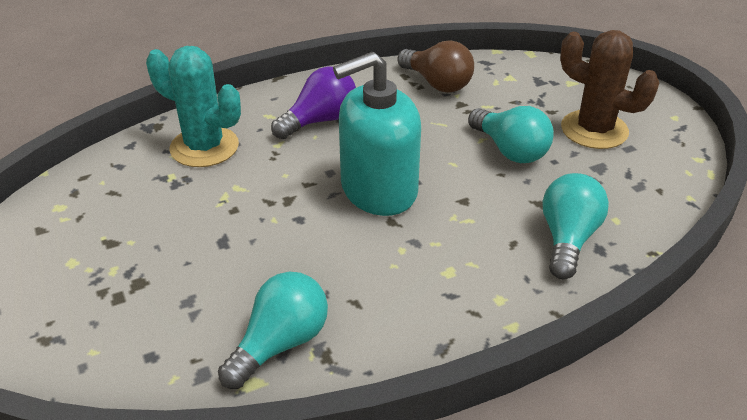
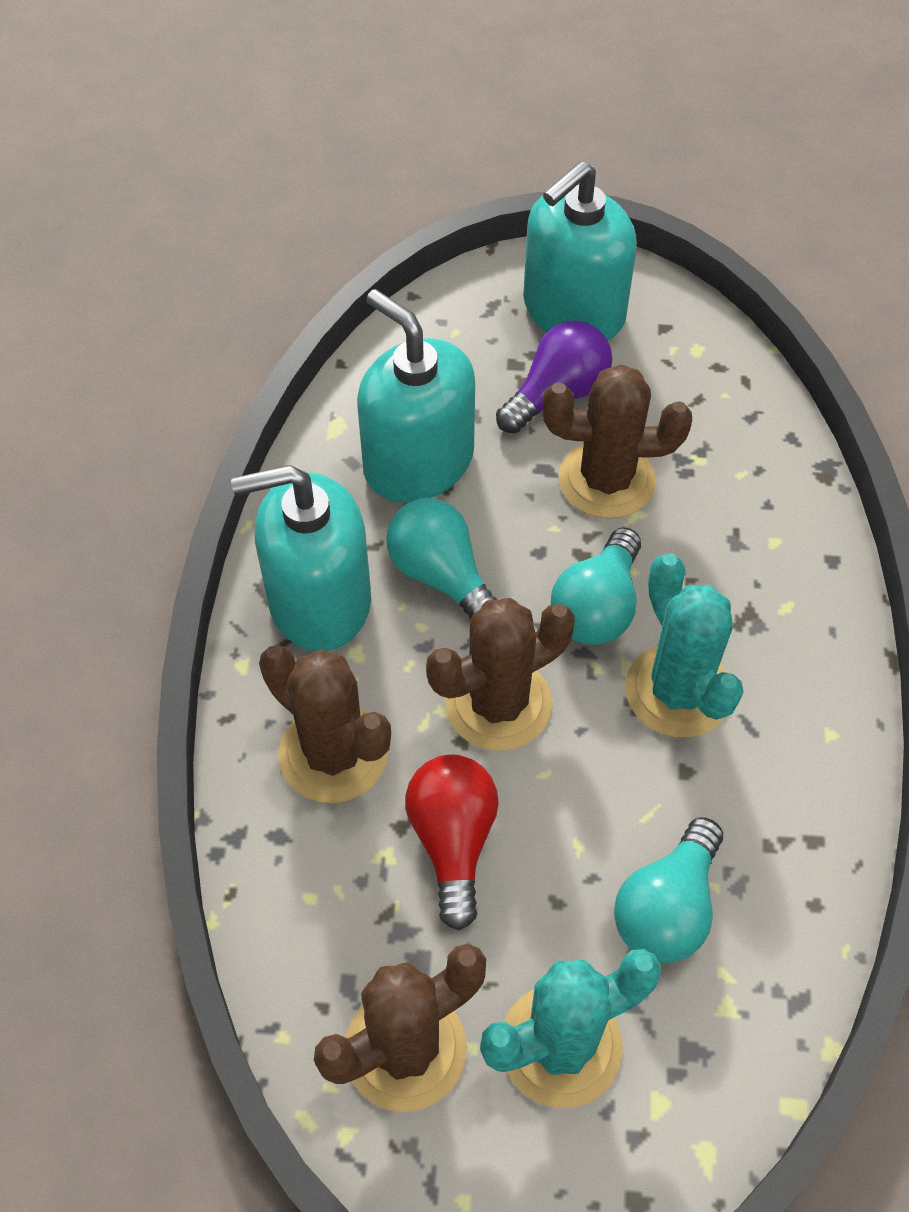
brown cactus: 1 -> 4
brown light bulb: 1 -> 0
red light bulb: 0 -> 1
turquoise cactus: 1 -> 2
turquoise soap dispenser: 1 -> 3

